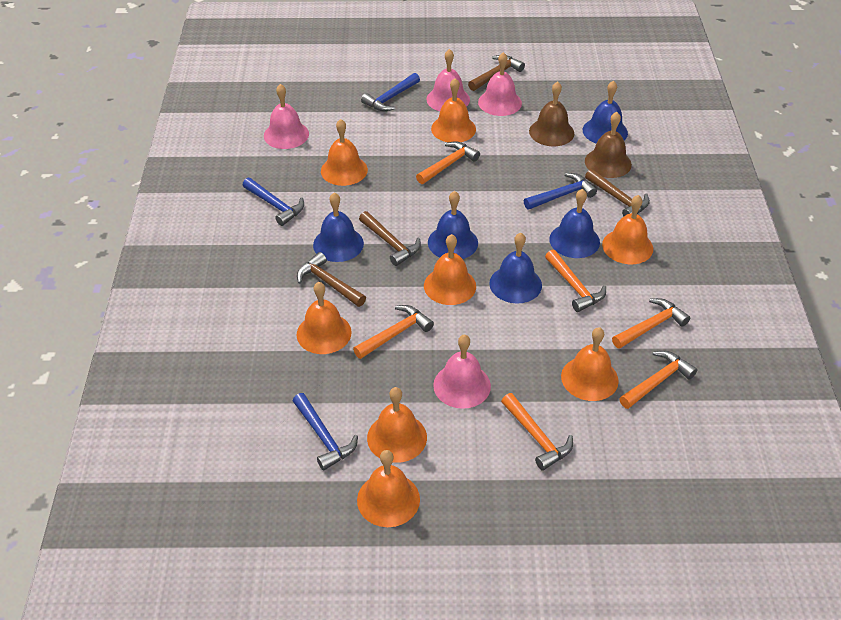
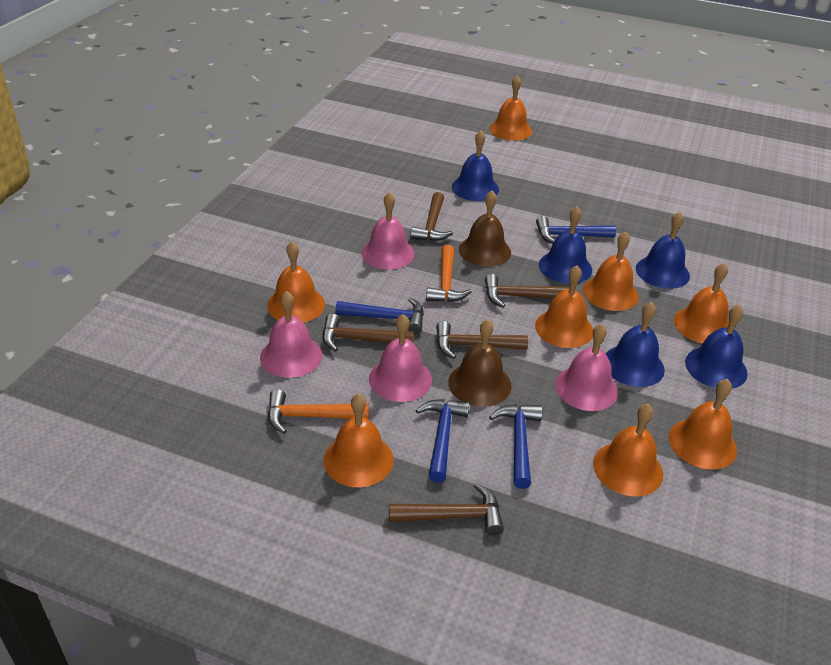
brown hammer: 4 -> 5
orange hammer: 6 -> 2

